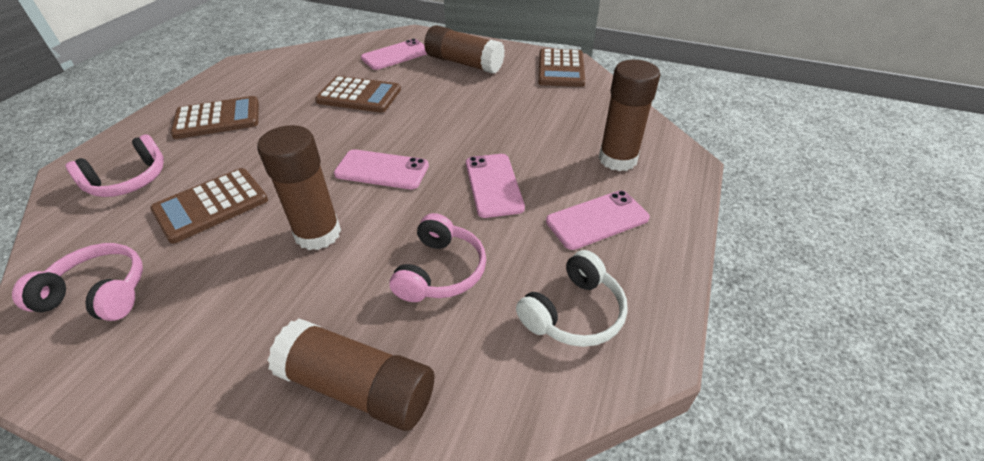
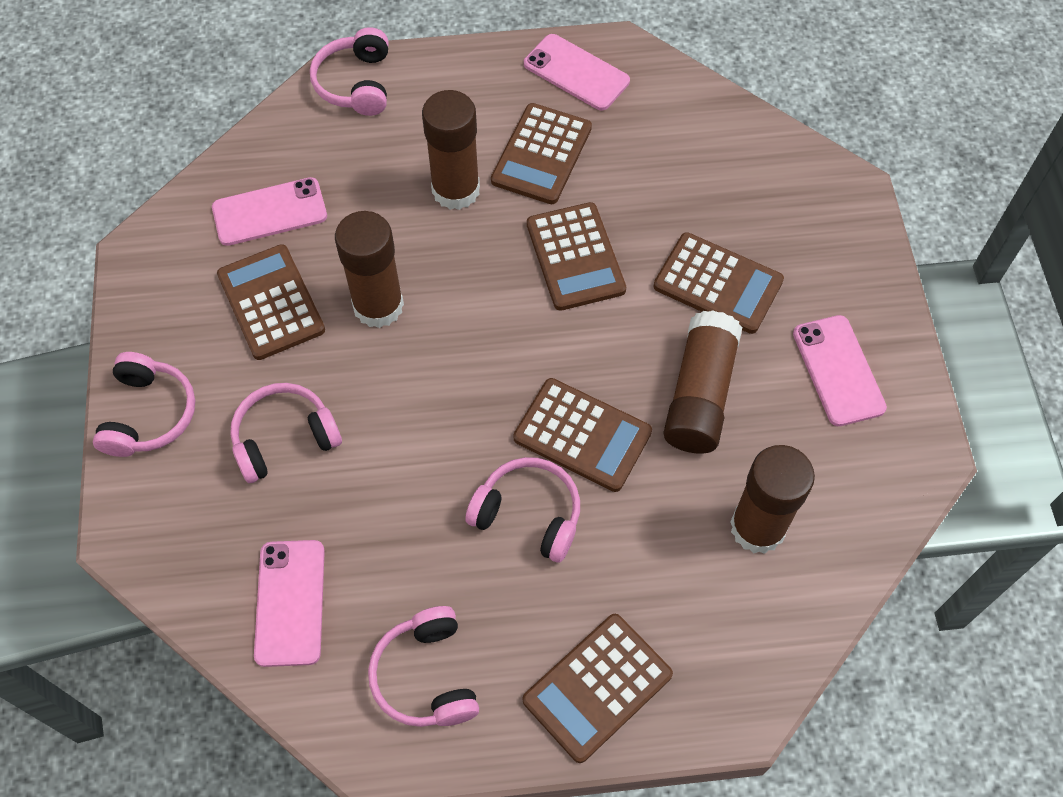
brown calculator: 4 -> 6
pink headphones: 3 -> 5
white headphones: 1 -> 0

